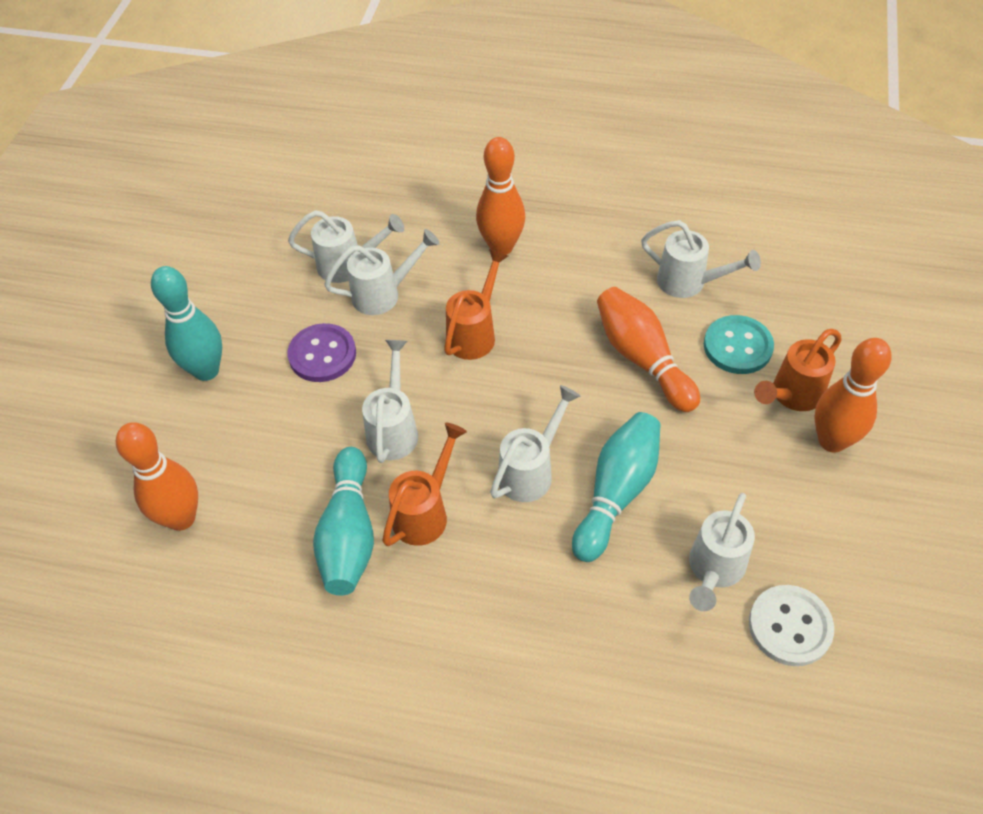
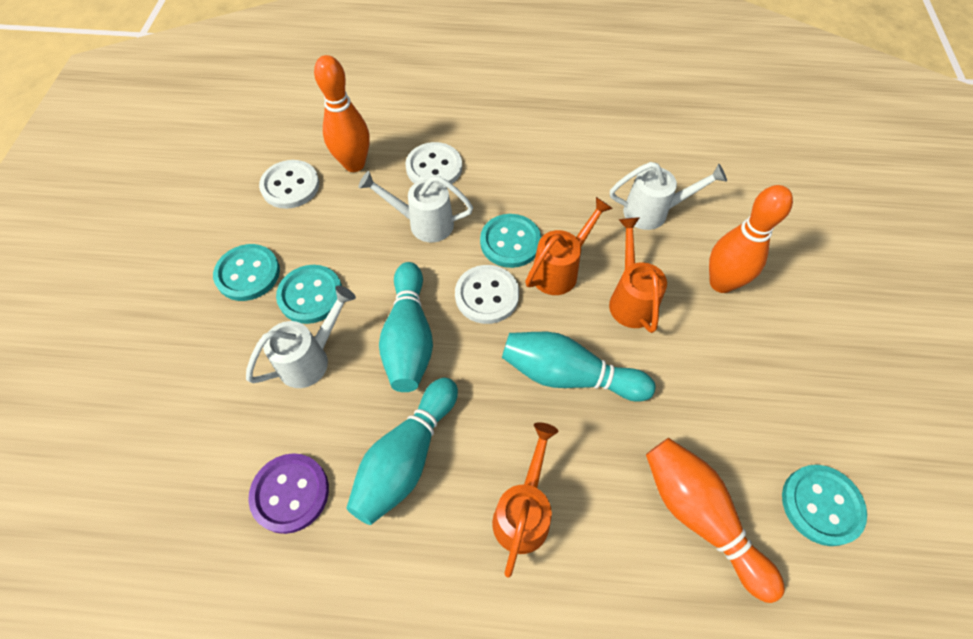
orange bowling pin: 4 -> 3
turquoise button: 1 -> 4
white button: 1 -> 3
white watering can: 6 -> 3

